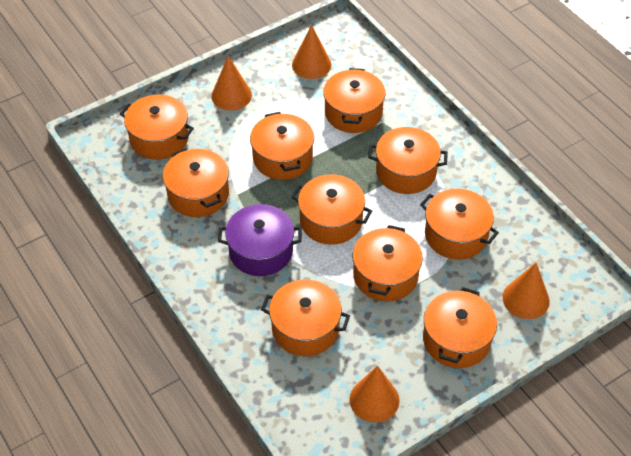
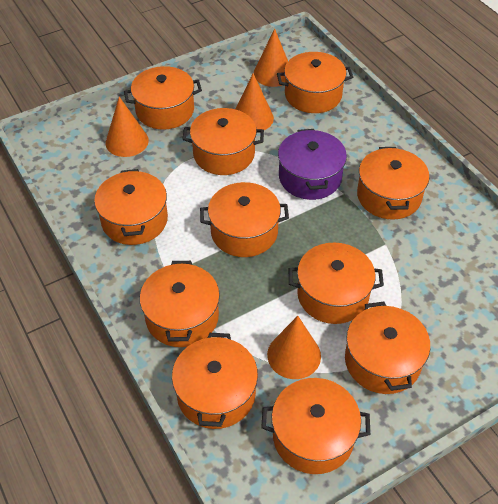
orange pot: 10 -> 11

